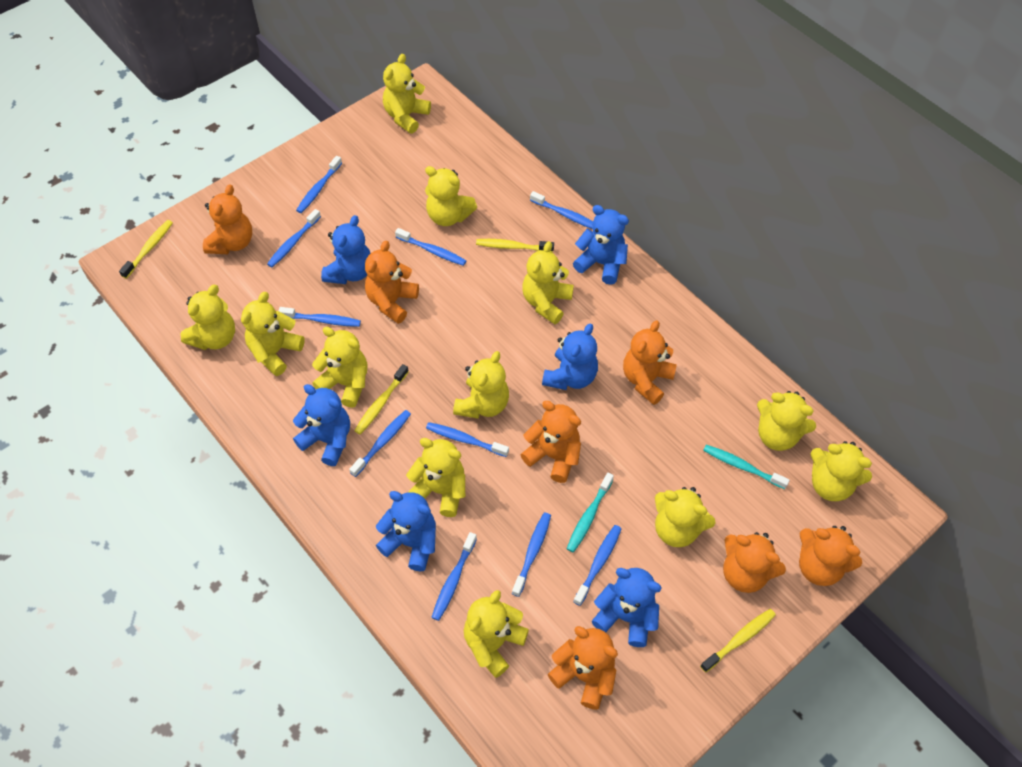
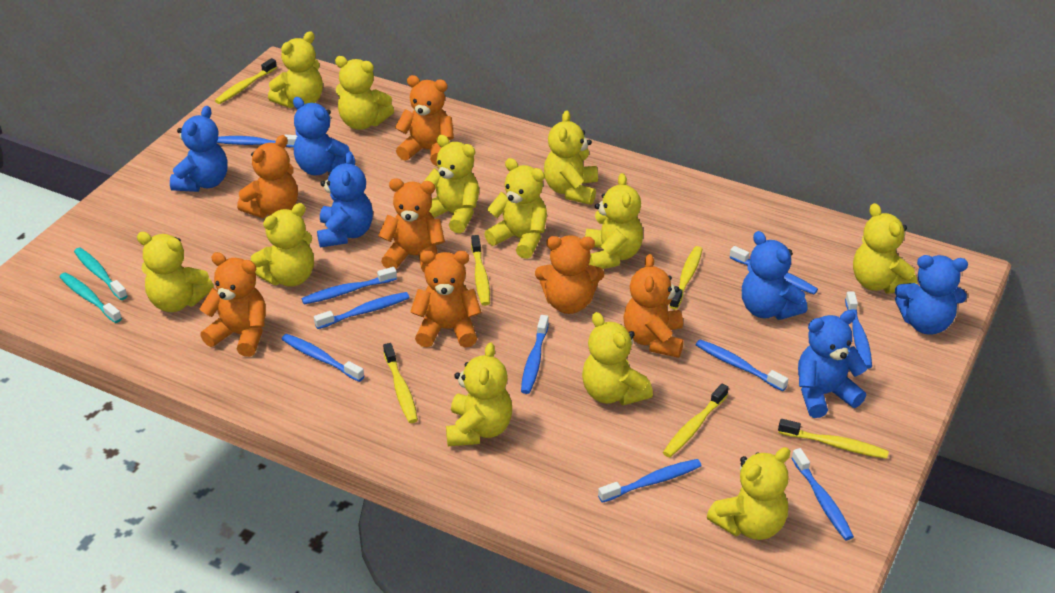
yellow toothbrush: 4 -> 6

